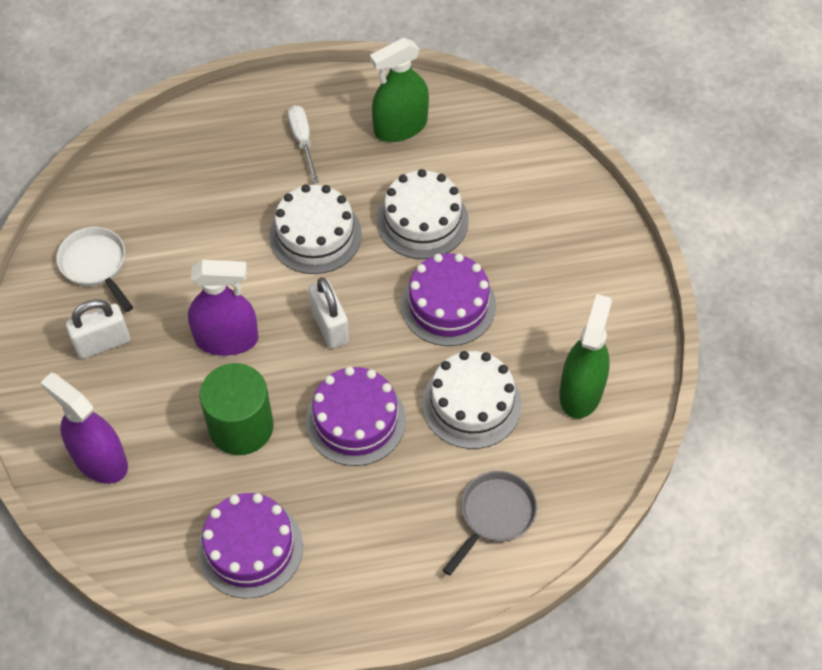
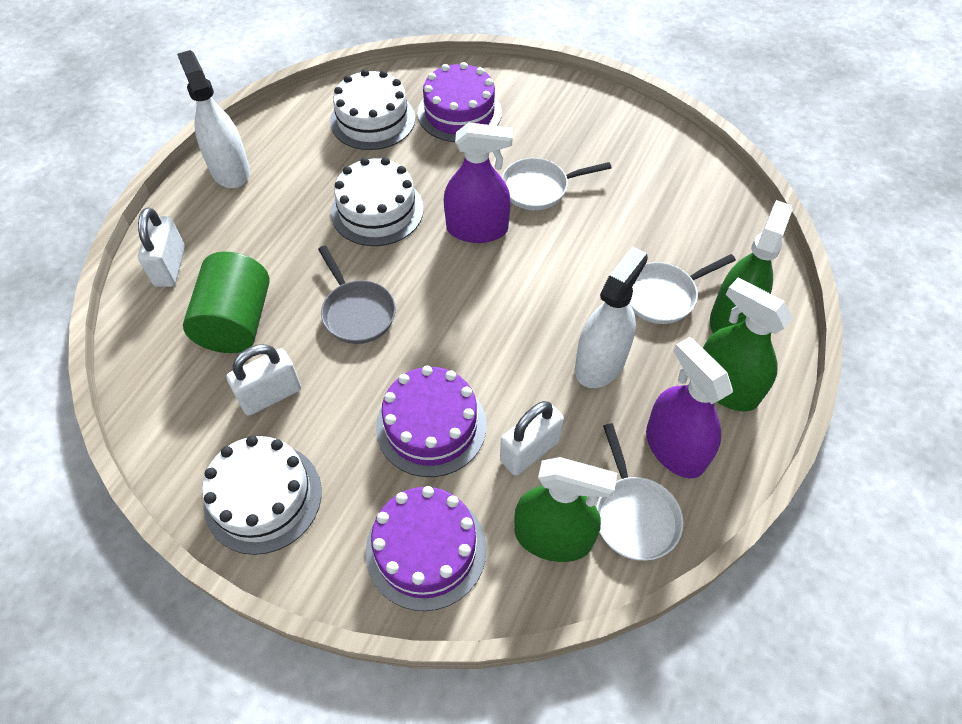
green spray bottle: 2 -> 3
white padlock: 2 -> 3
white pan: 1 -> 3
white screwdriver: 1 -> 0
white spray bottle: 0 -> 2

